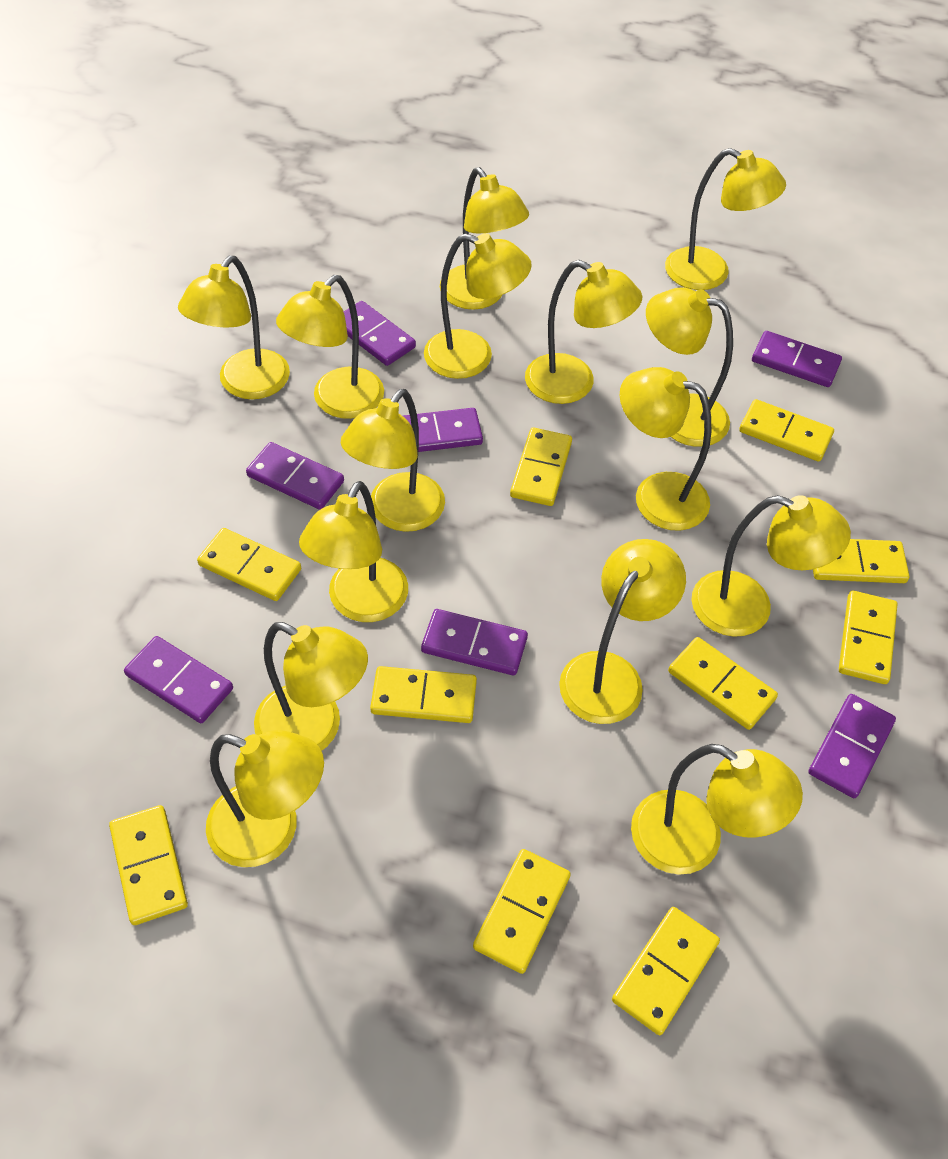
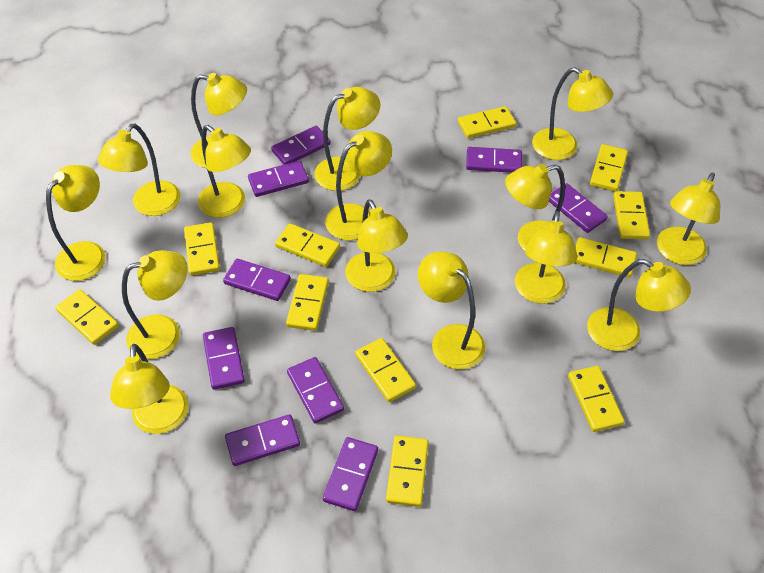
purple domino: 7 -> 9
yellow domino: 10 -> 11

